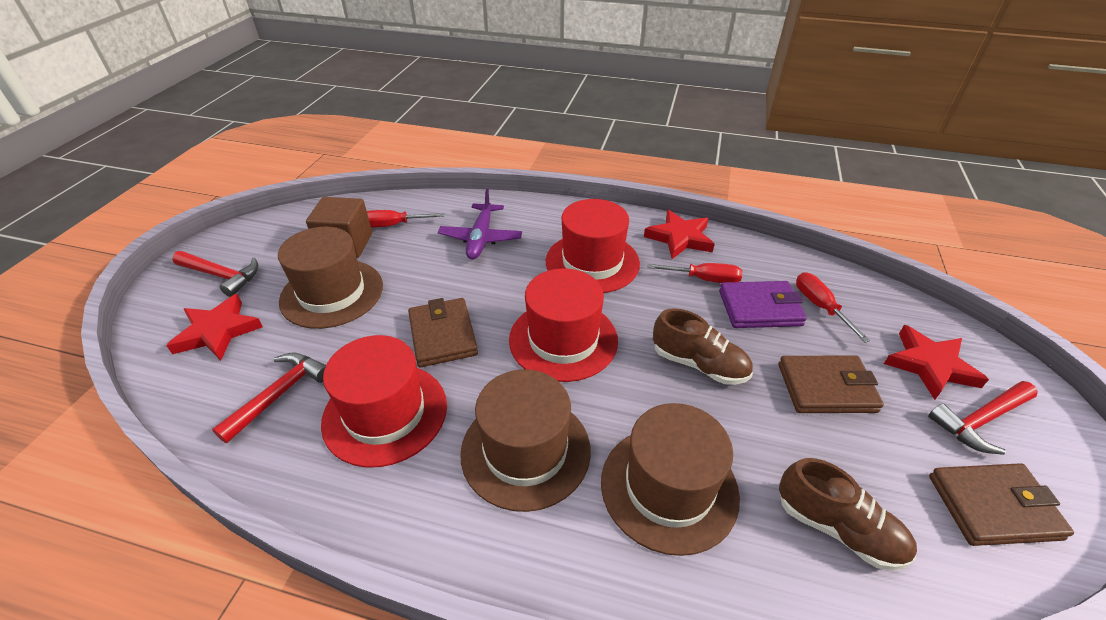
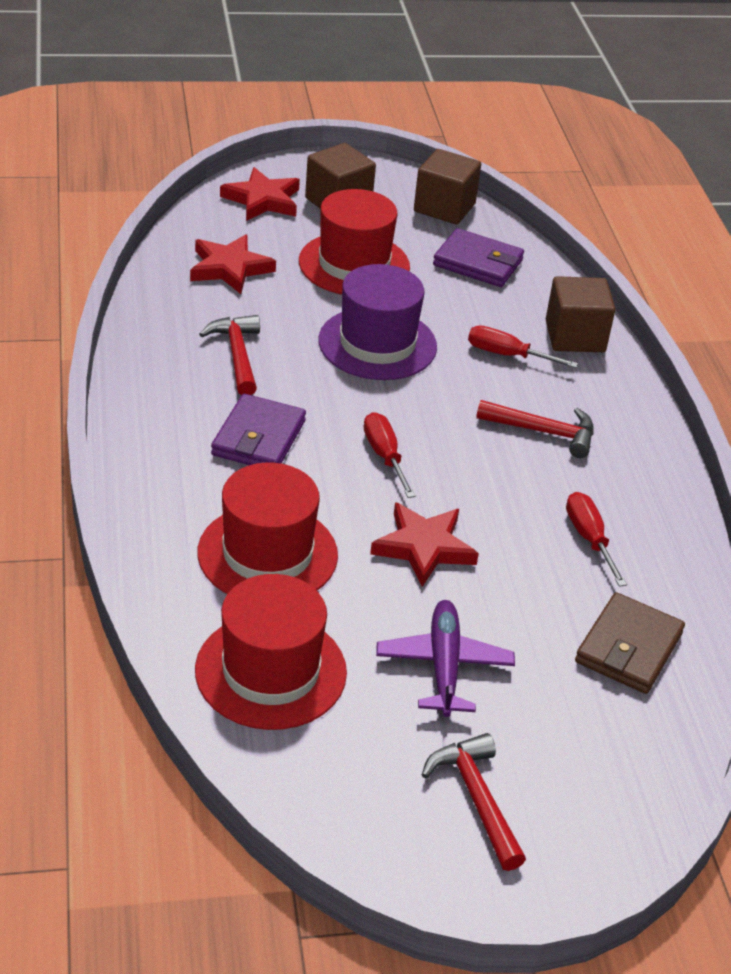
brown cube: 1 -> 3
brown hat: 3 -> 0
brown shoe: 2 -> 0
brown wallet: 3 -> 1
purple hat: 0 -> 1
purple wallet: 1 -> 2

